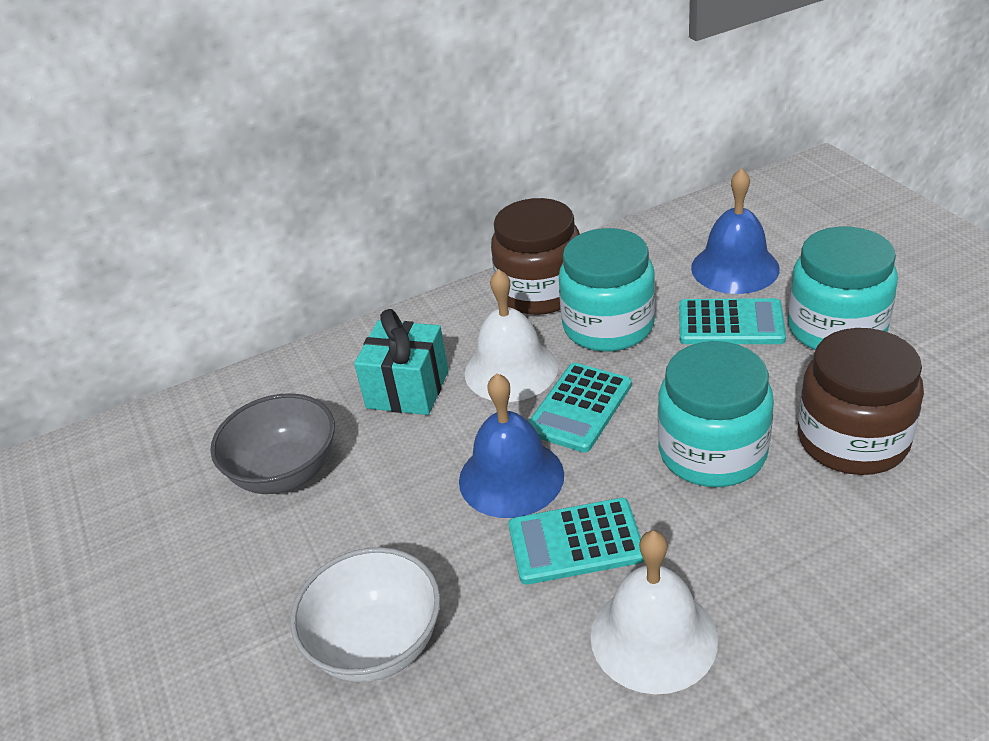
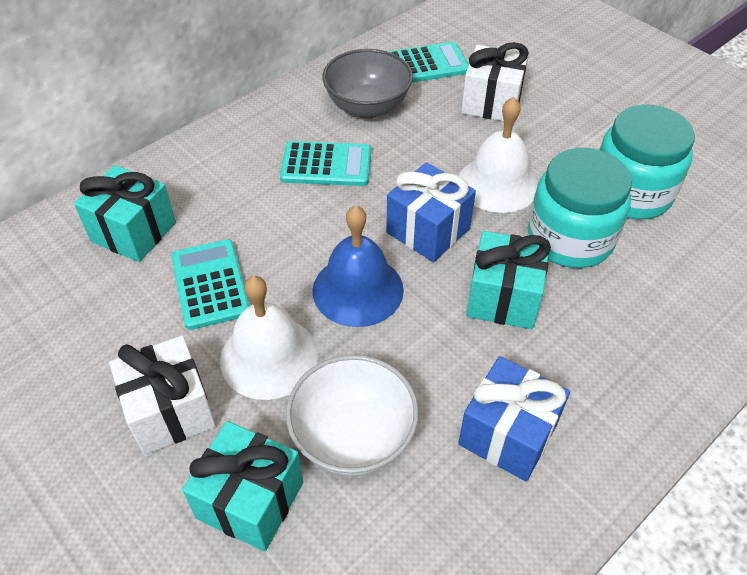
blue bell: 2 -> 1
blue gift: 0 -> 2
brown jar: 2 -> 0
turquoise gift: 1 -> 3
turquoise jar: 3 -> 2
white gift: 0 -> 2

